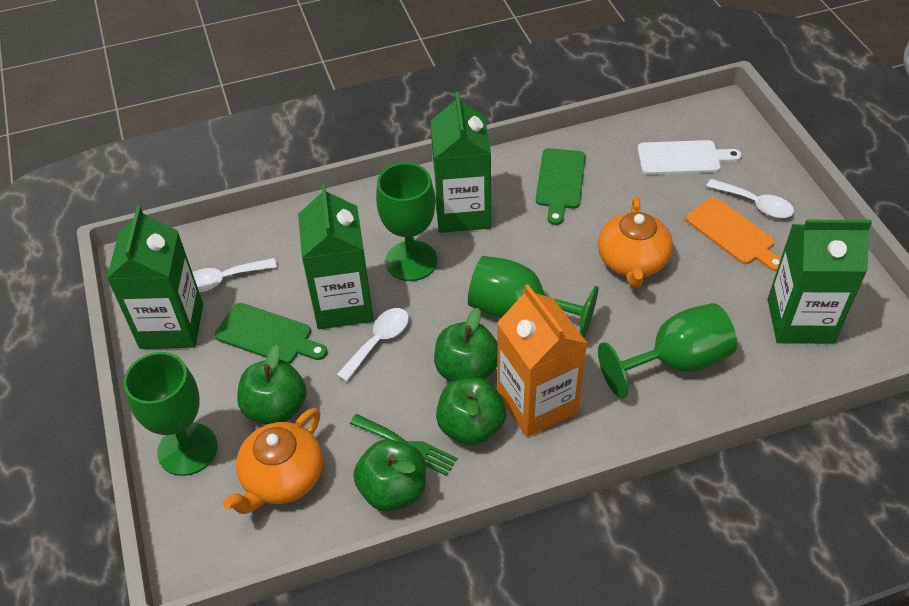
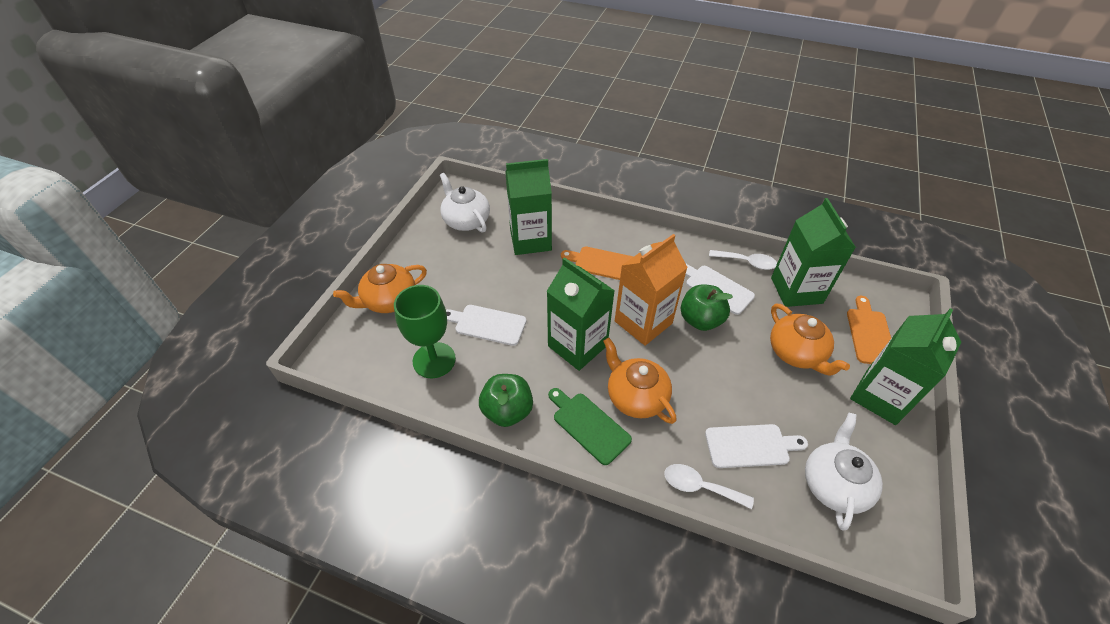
green apple: 4 -> 2
green cutting board: 2 -> 1
green fork: 1 -> 0
green goblet: 4 -> 1
orange cutting board: 1 -> 2
orange teapot: 2 -> 3
white cutting board: 1 -> 3
white spoon: 3 -> 2
white teapot: 0 -> 2

